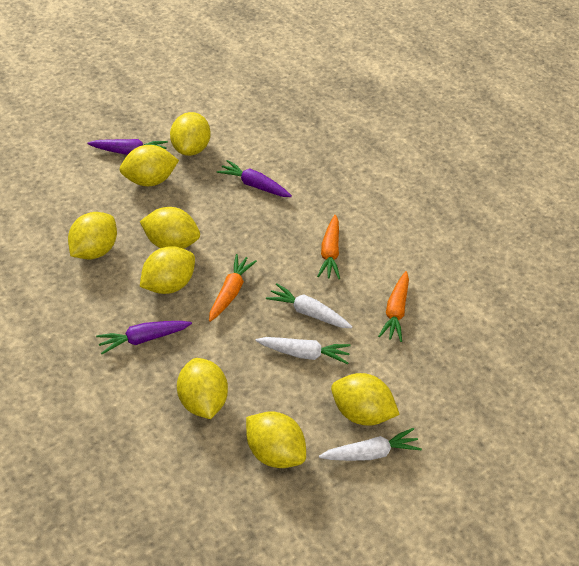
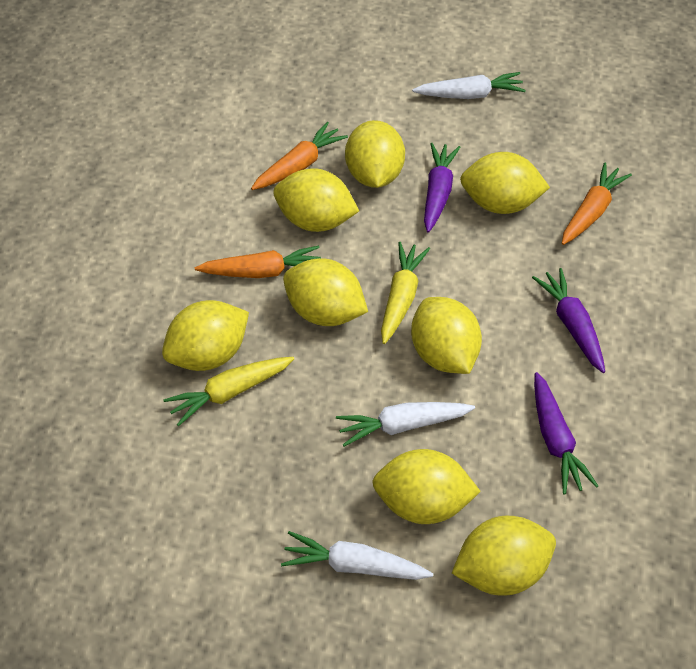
yellow carrot: 0 -> 2

